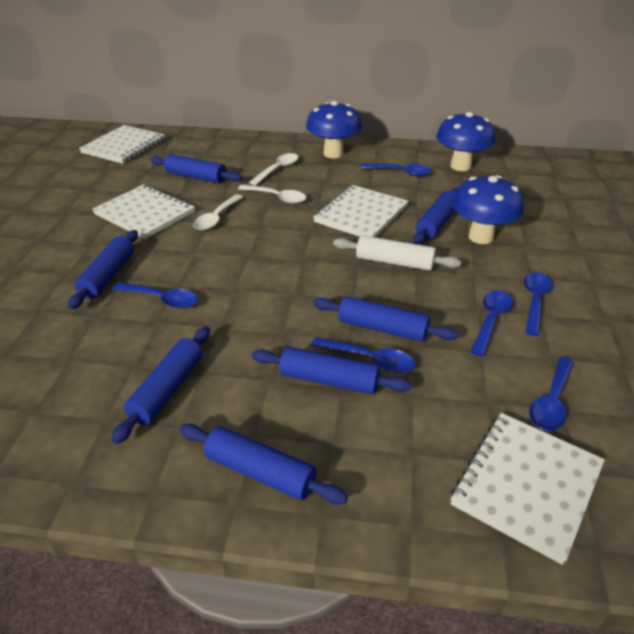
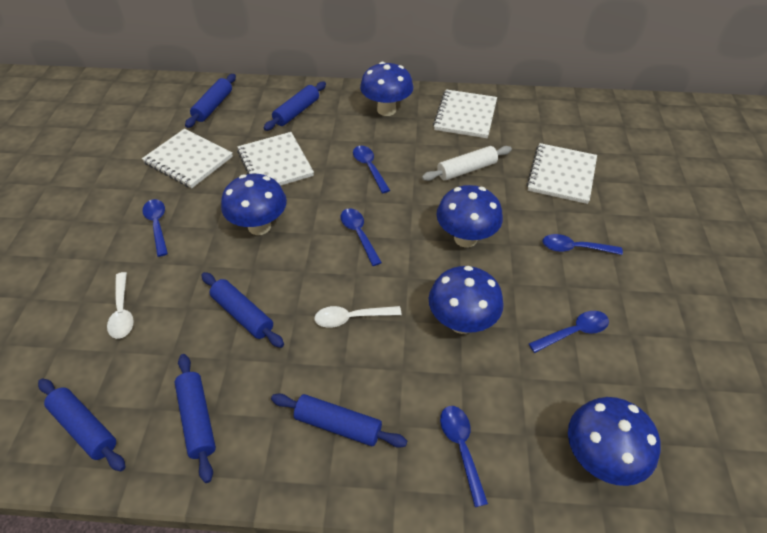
blue mushroom: 3 -> 5
blue rolling pin: 7 -> 6
white spoon: 3 -> 2

